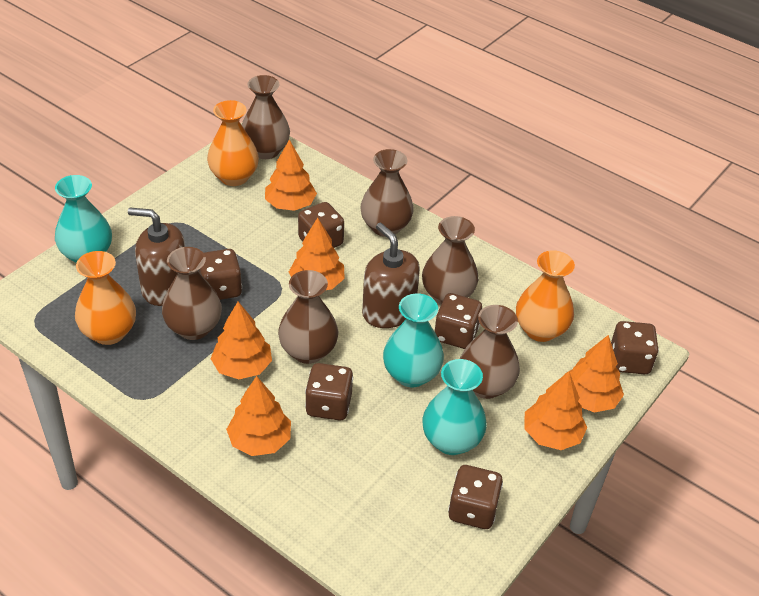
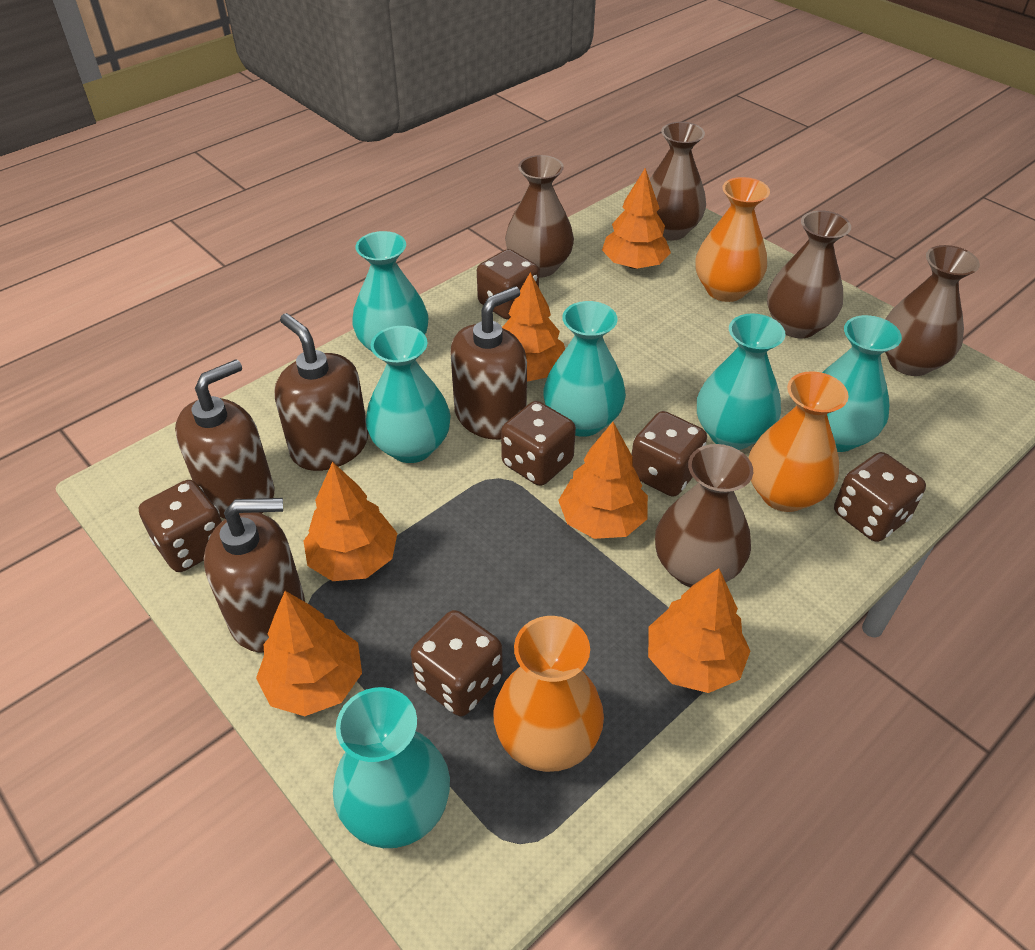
brown soap dispenser: 2 -> 4
brown vase: 6 -> 5
turquoise vase: 3 -> 6

